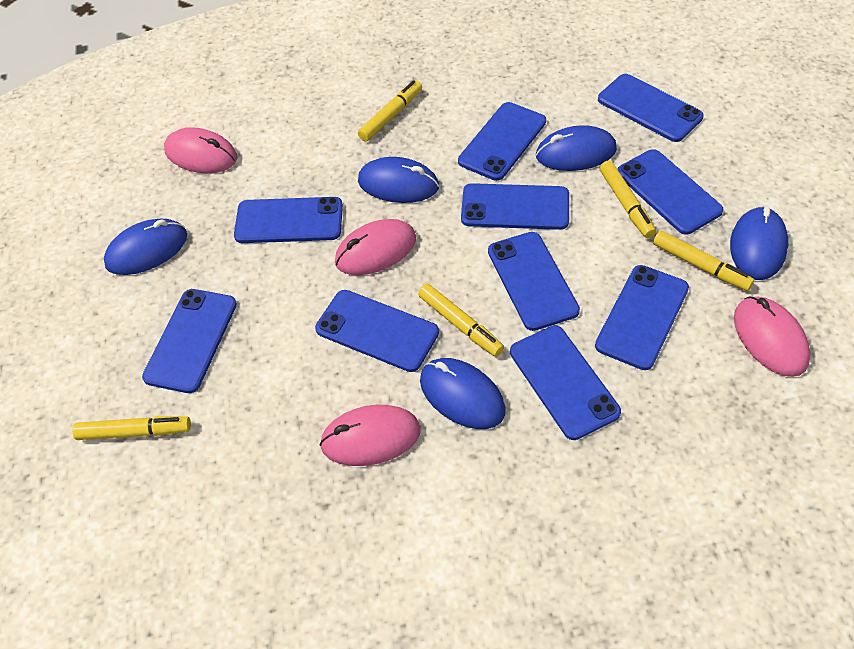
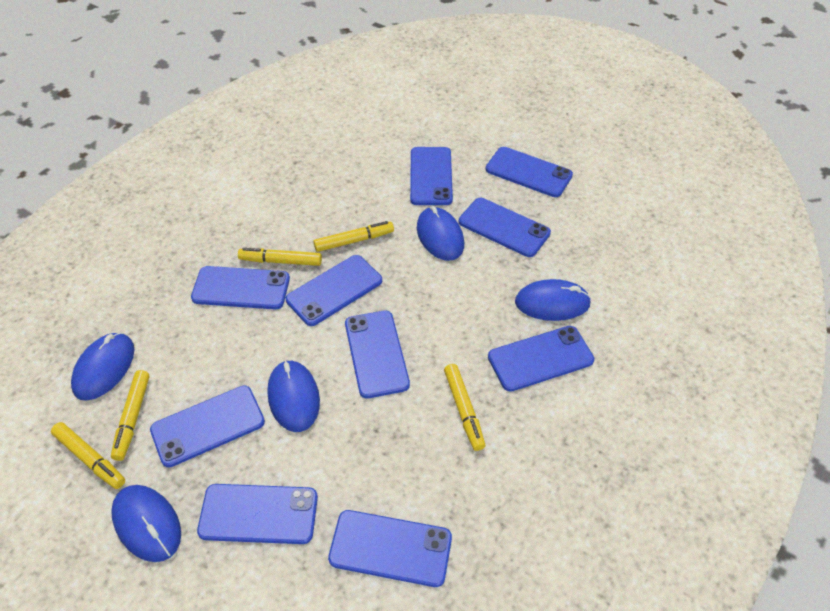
pink mouse: 4 -> 0

